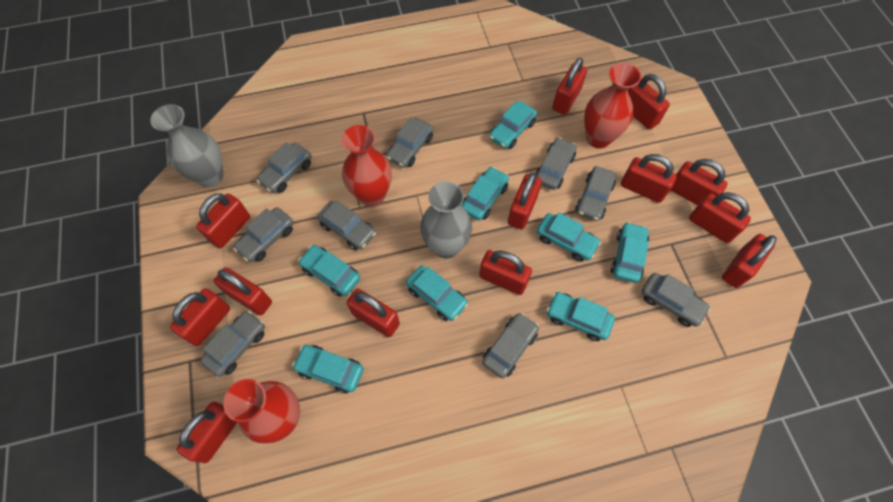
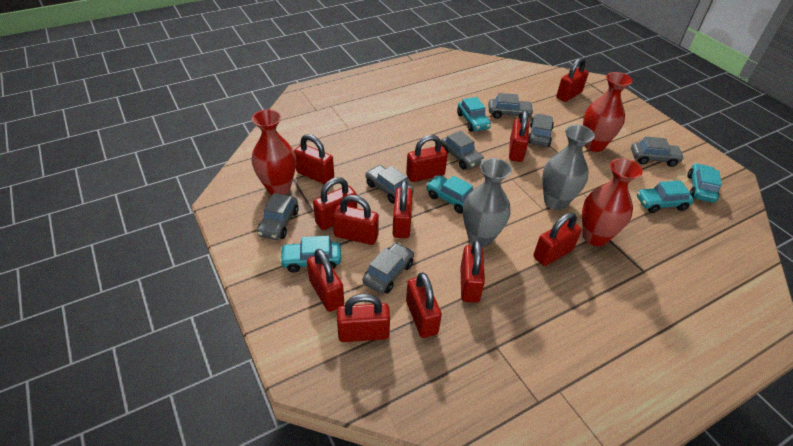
grey car: 9 -> 7
red padlock: 13 -> 12
turquoise car: 8 -> 5

